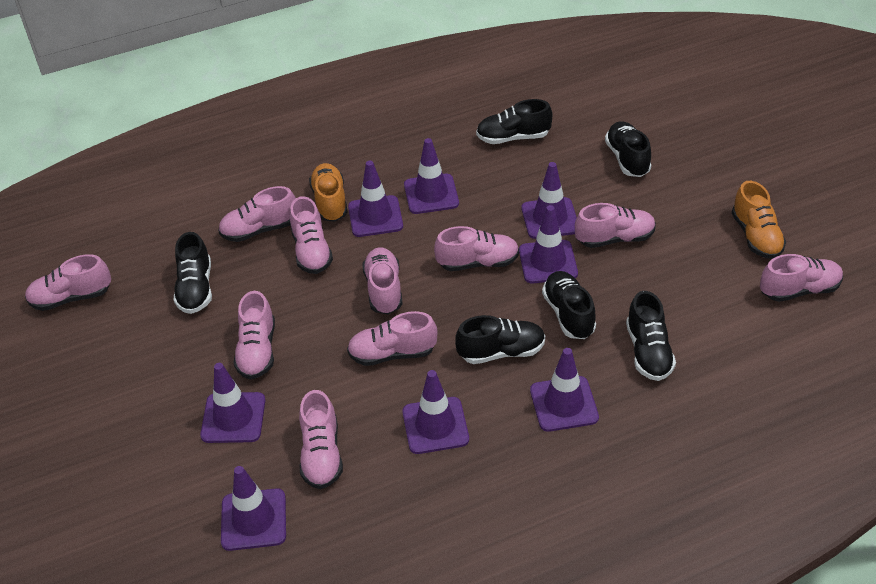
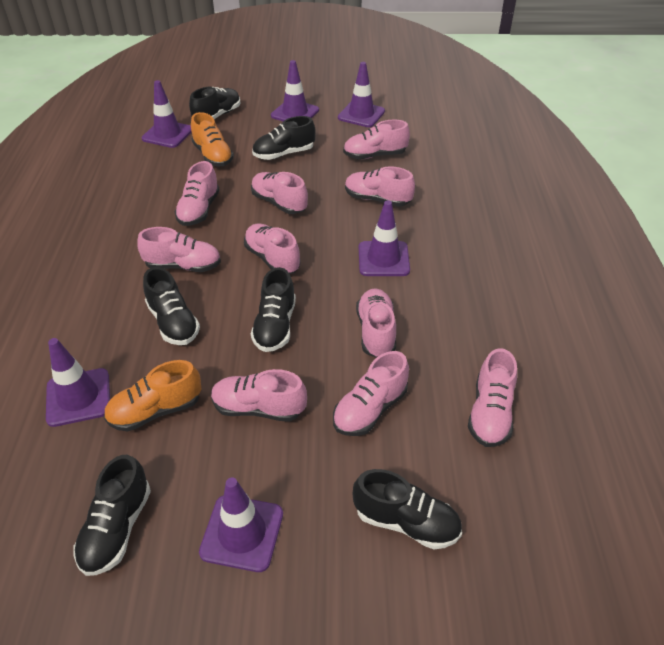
purple traffic cone: 8 -> 6

